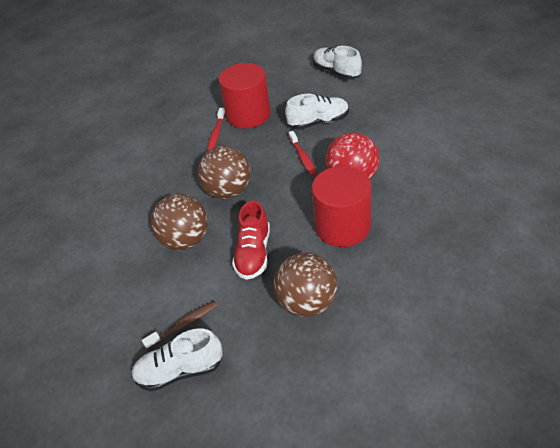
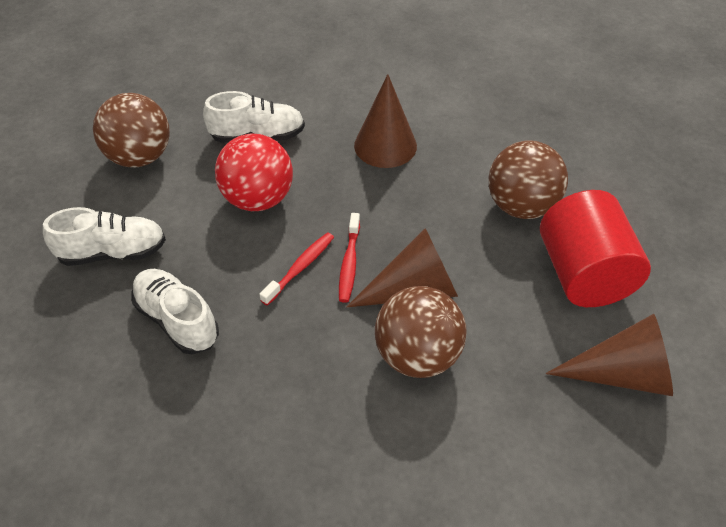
brown cone: 0 -> 3
brown toothbrush: 1 -> 0
red cylinder: 2 -> 1
red shoe: 1 -> 0

